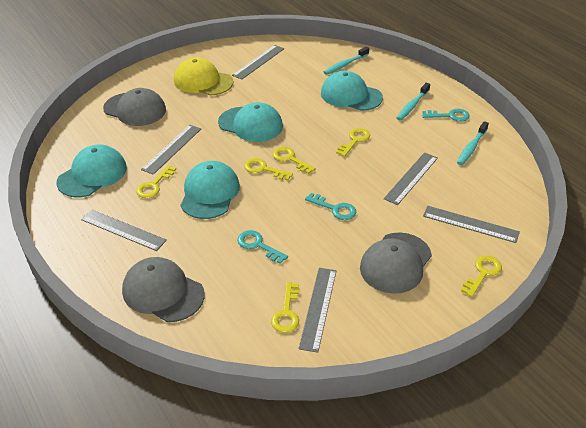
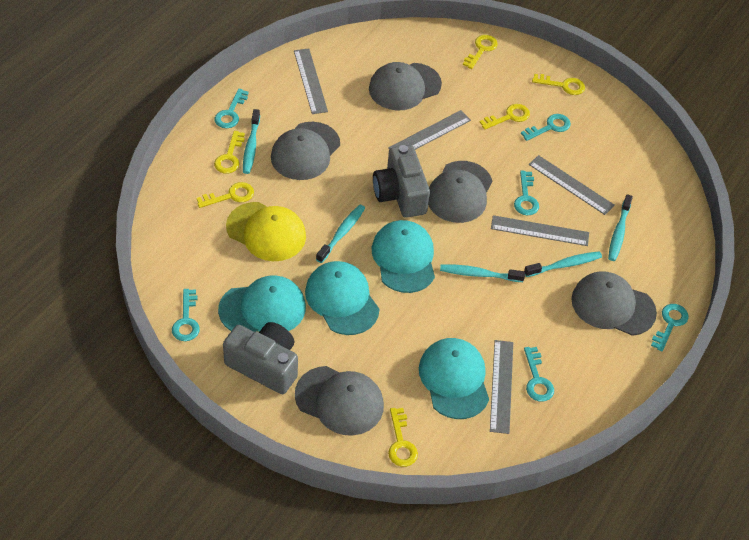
grey camera: 0 -> 2
grey cap: 3 -> 5
grey ruler: 6 -> 5
turquoise key: 3 -> 6
turquoise toothbrush: 3 -> 5

